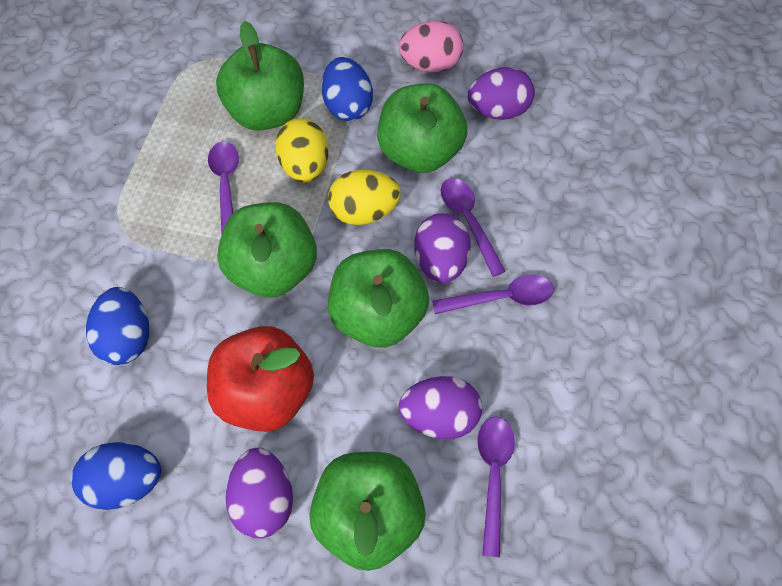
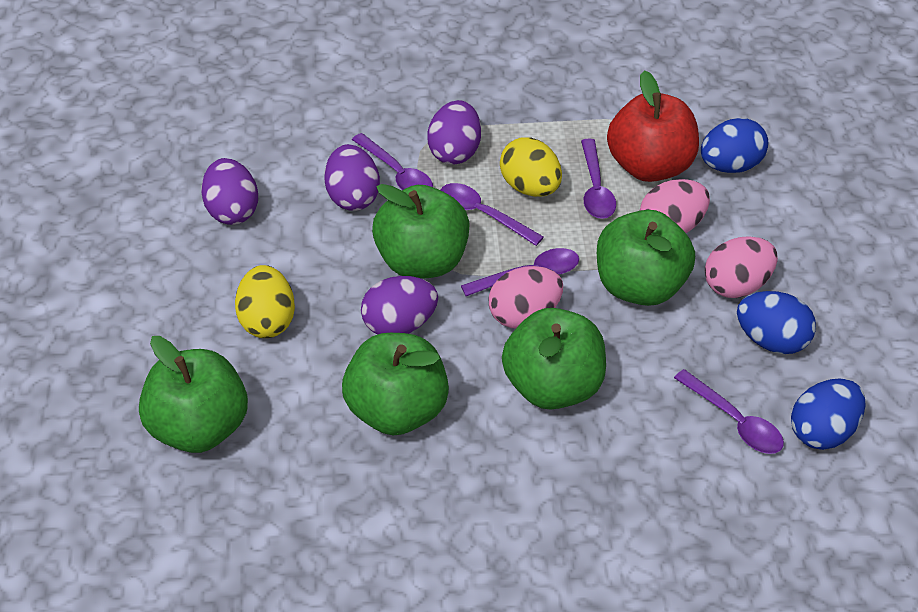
pink egg: 1 -> 3
purple spoon: 4 -> 5

